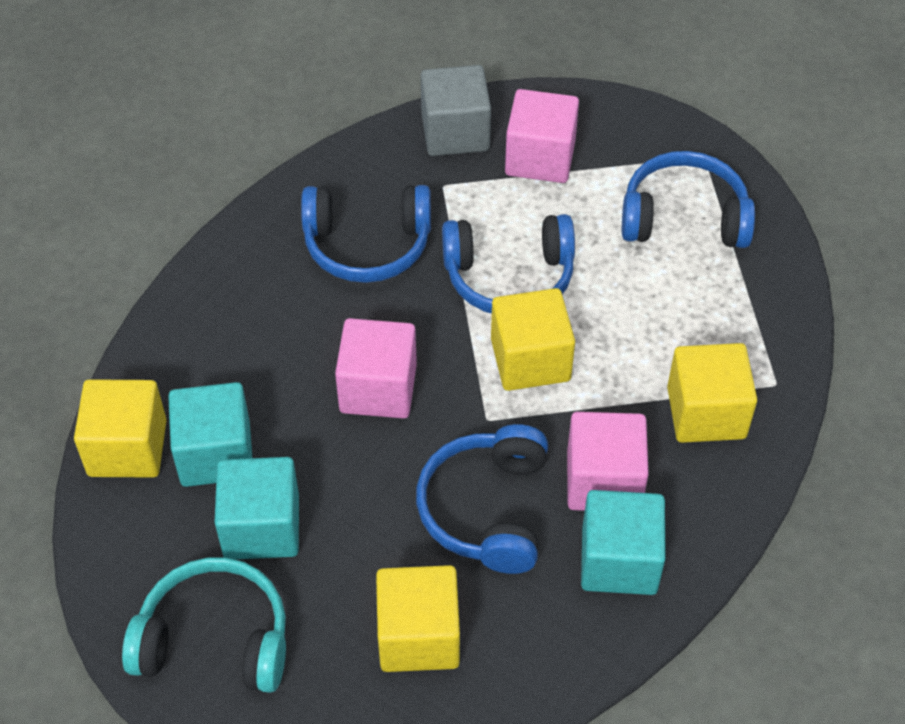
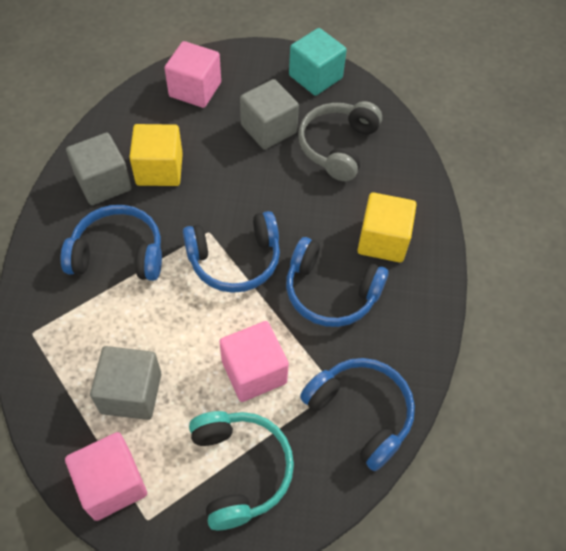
grey cube: 1 -> 3
grey headphones: 0 -> 1
turquoise cube: 3 -> 1
yellow cube: 4 -> 2

